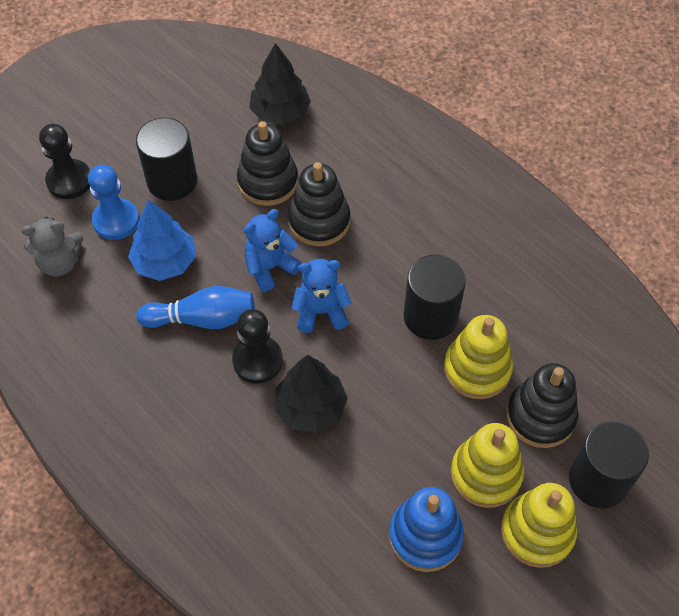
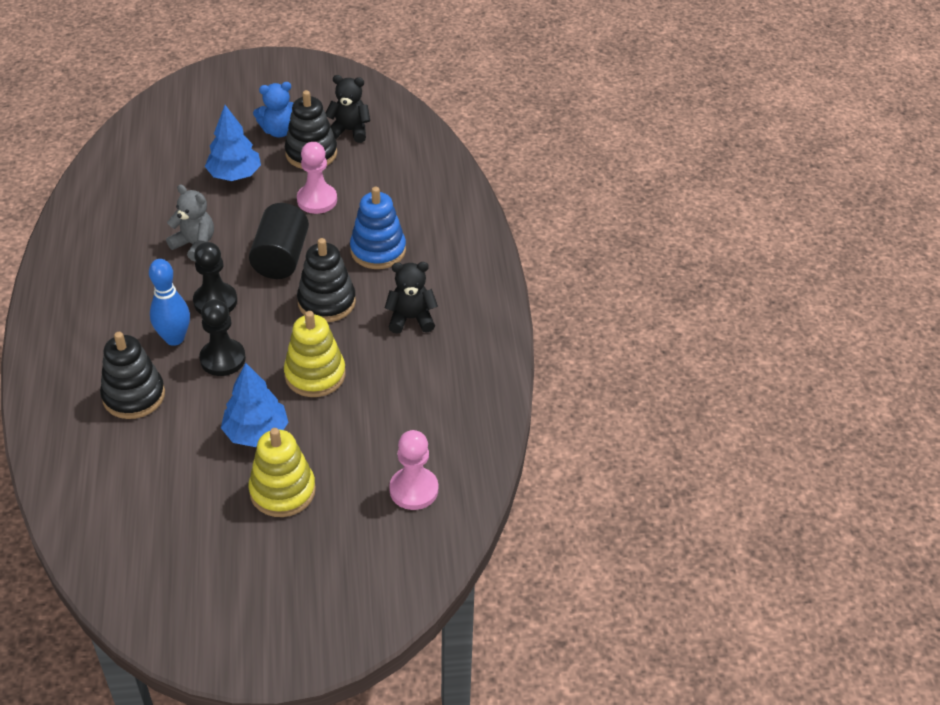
black cylinder: 3 -> 1
black teddy bear: 0 -> 2
black tree: 2 -> 0
blue pawn: 1 -> 0
blue teddy bear: 2 -> 1
blue tree: 1 -> 2
pink pawn: 0 -> 2
yellow stacking toy: 3 -> 2

